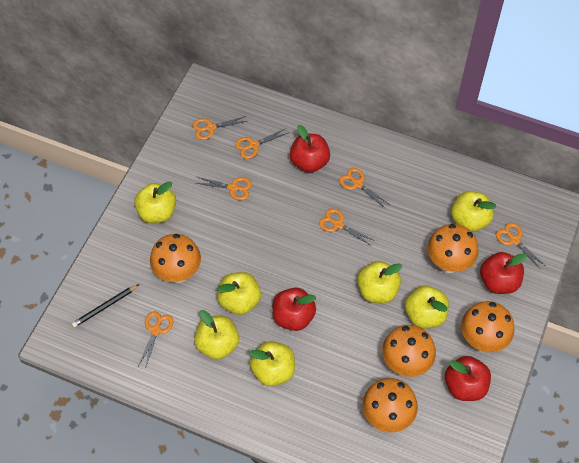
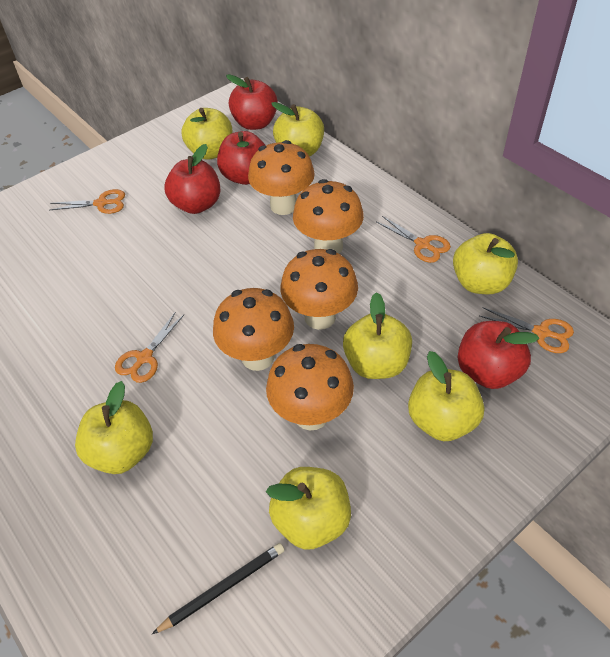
orange scissors: 7 -> 4

